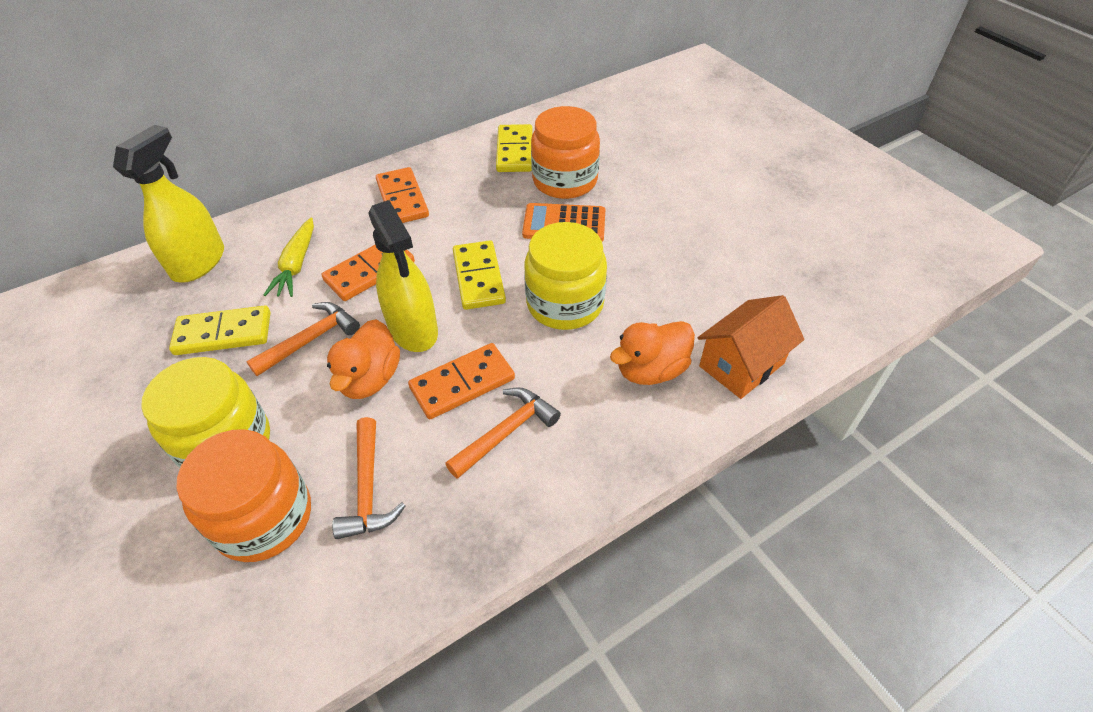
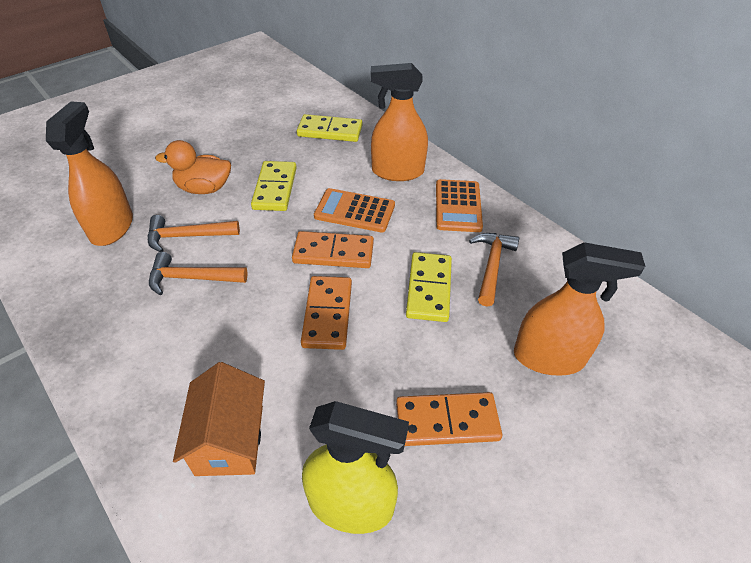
orange calculator: 1 -> 2
orange duck: 2 -> 1
orange jar: 2 -> 0
orange spray bottle: 0 -> 3
yellow carrot: 1 -> 0
yellow jar: 2 -> 0
yellow spray bottle: 2 -> 1

